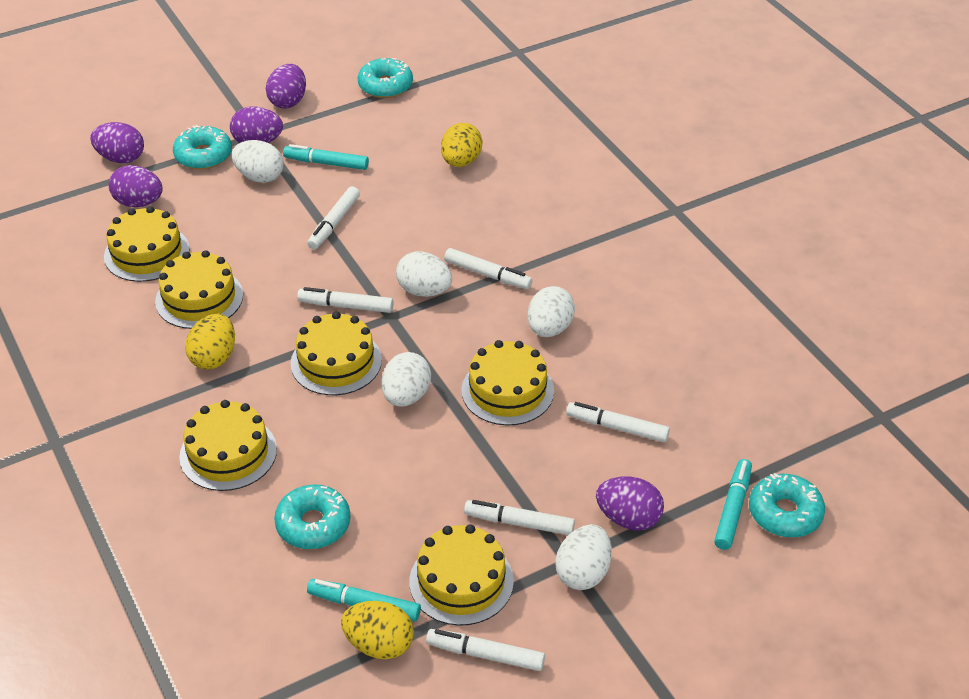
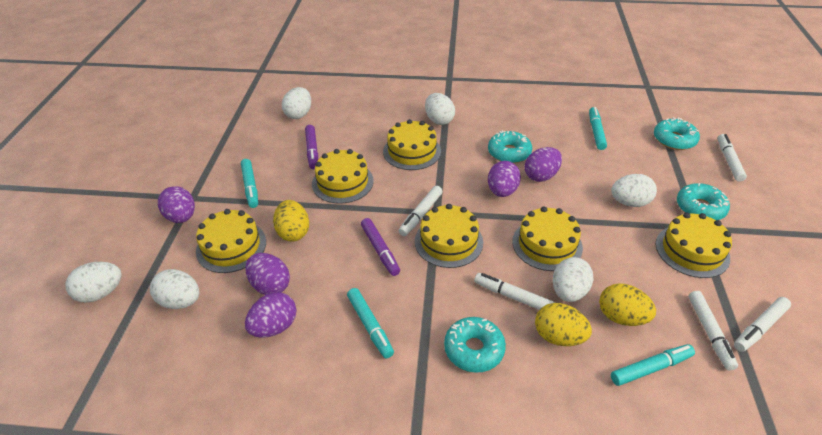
purple marker: 0 -> 2
turquoise marker: 3 -> 4
white egg: 5 -> 6
white marker: 6 -> 5

